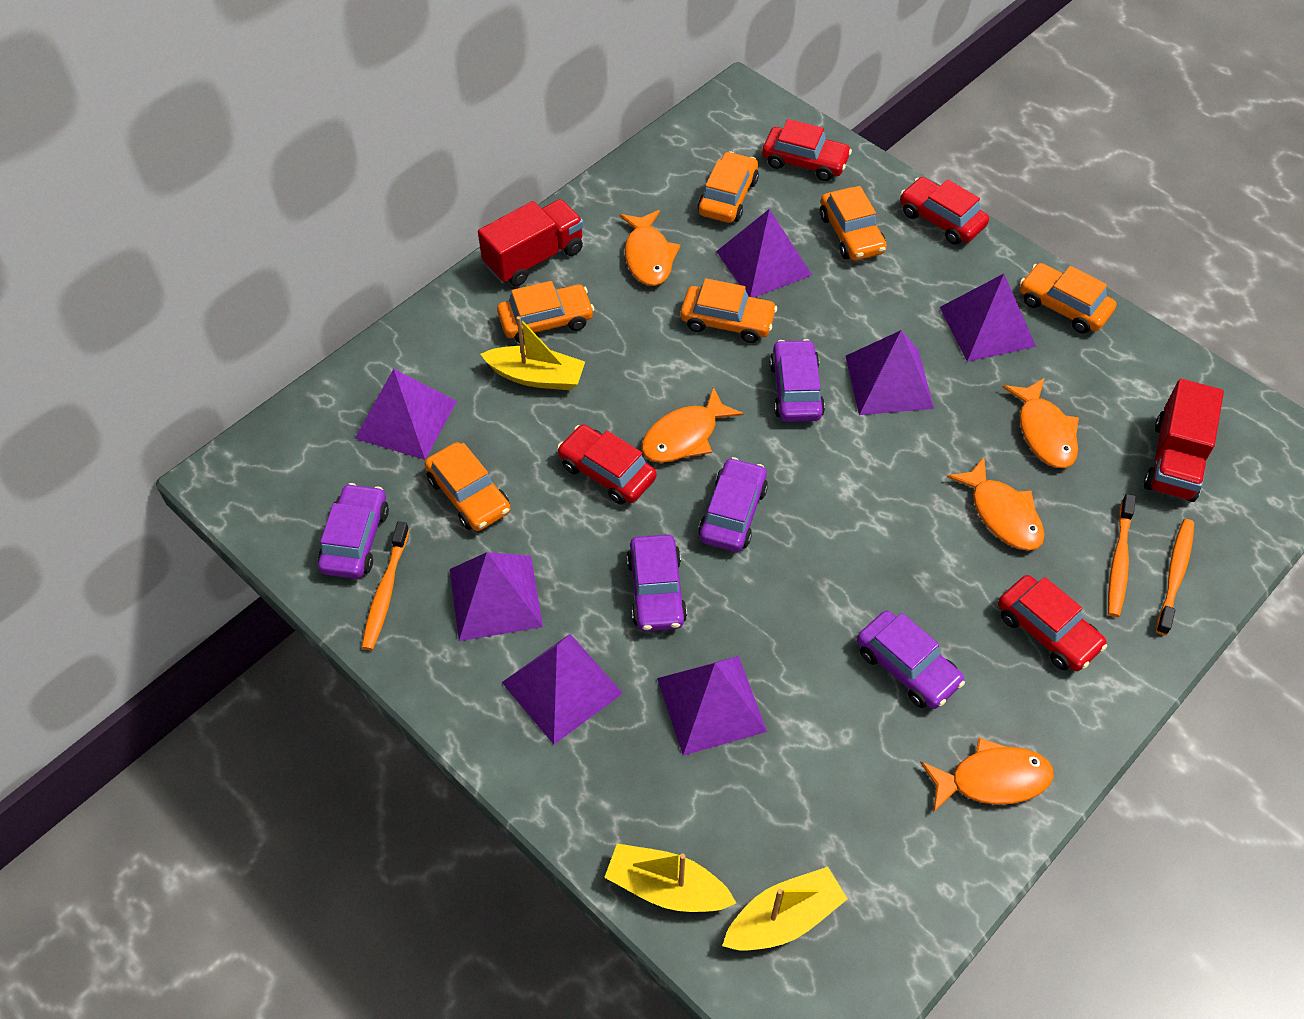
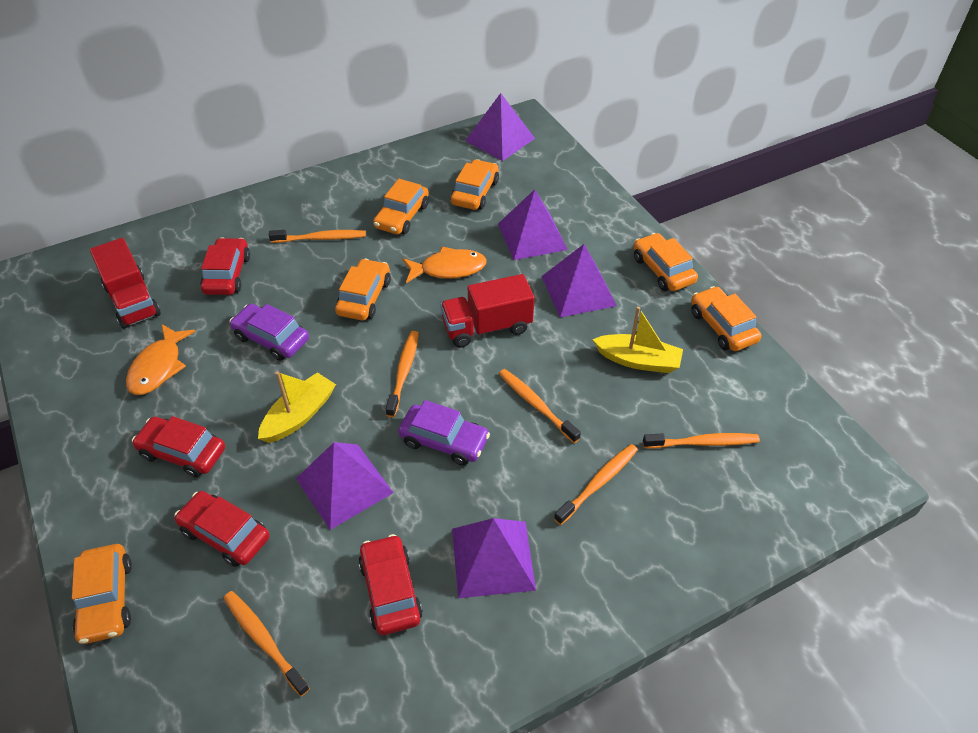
orange fish: 5 -> 2
orange toothbrush: 3 -> 6
purple car: 5 -> 2
purple pyramid: 7 -> 5
yellow boat: 3 -> 2

